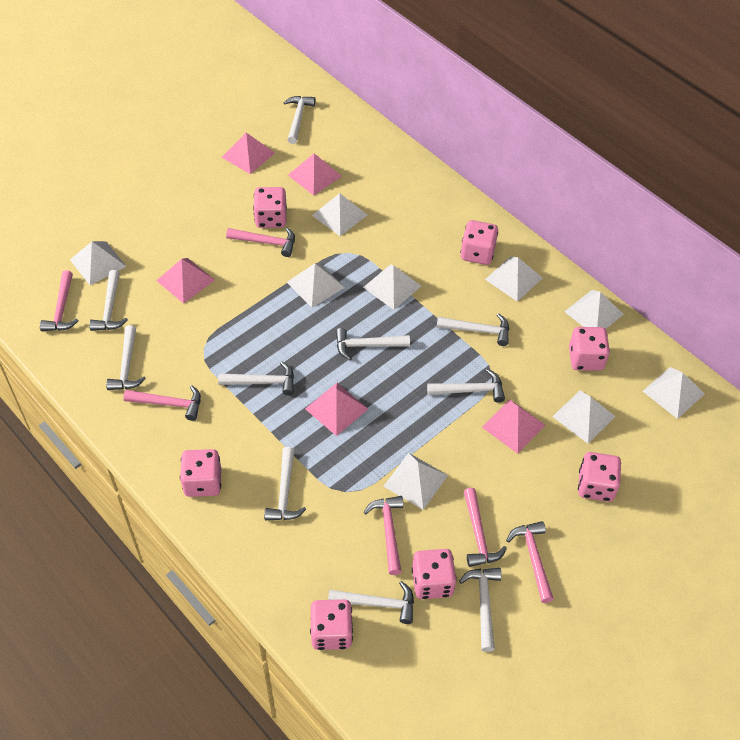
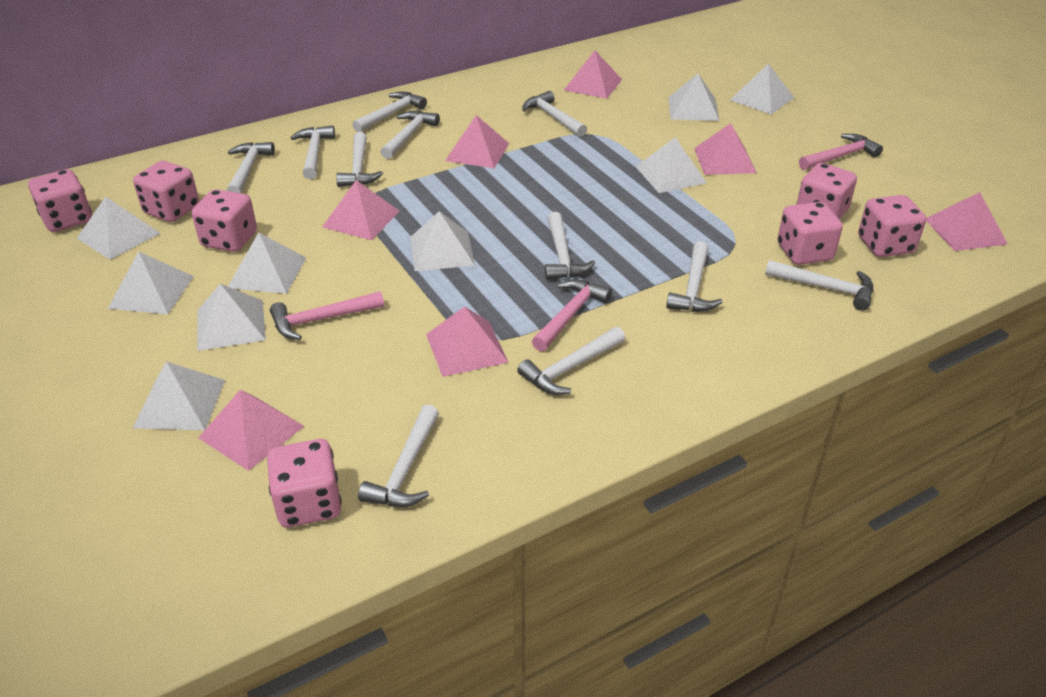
pink hammer: 6 -> 3
pink pyramid: 5 -> 7
white hammer: 10 -> 11

